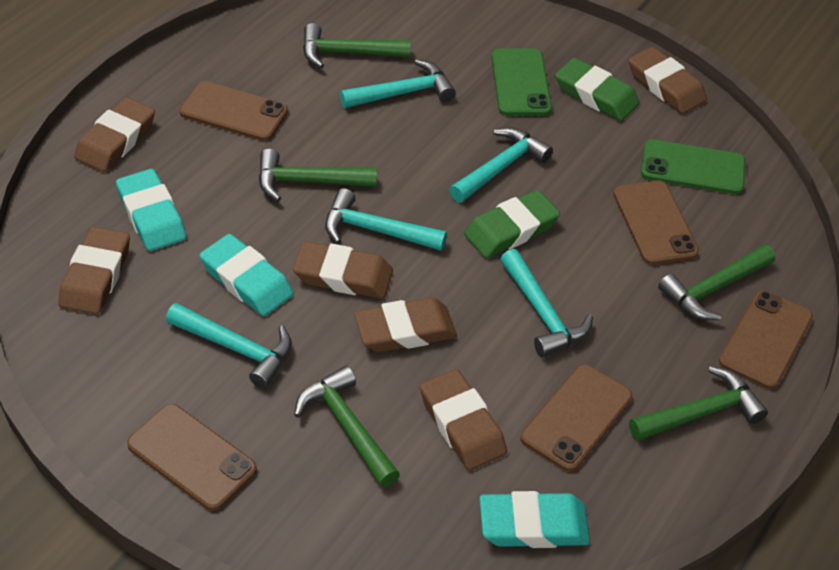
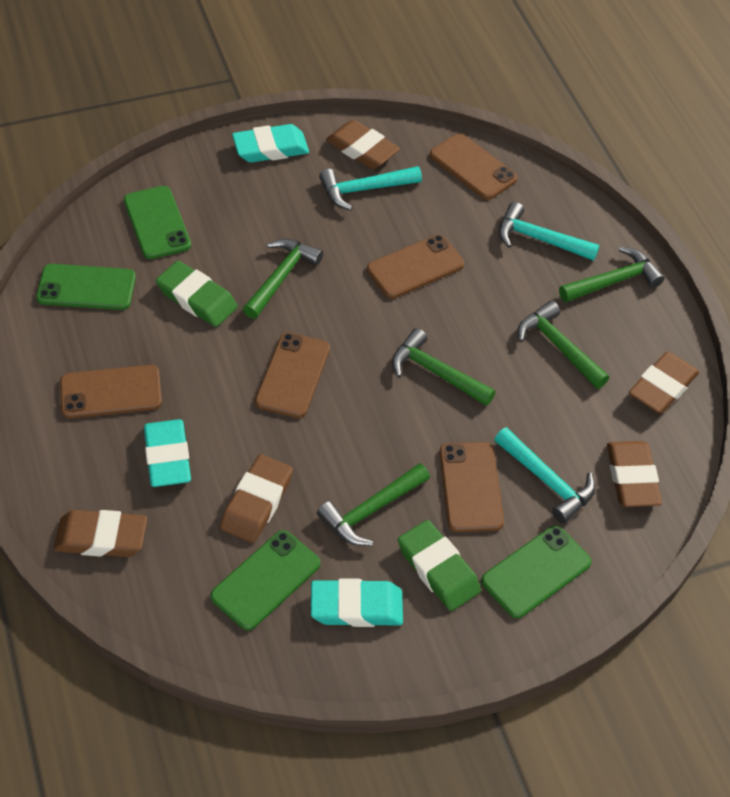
brown eraser: 6 -> 5
green phone: 2 -> 4
turquoise hammer: 5 -> 3

